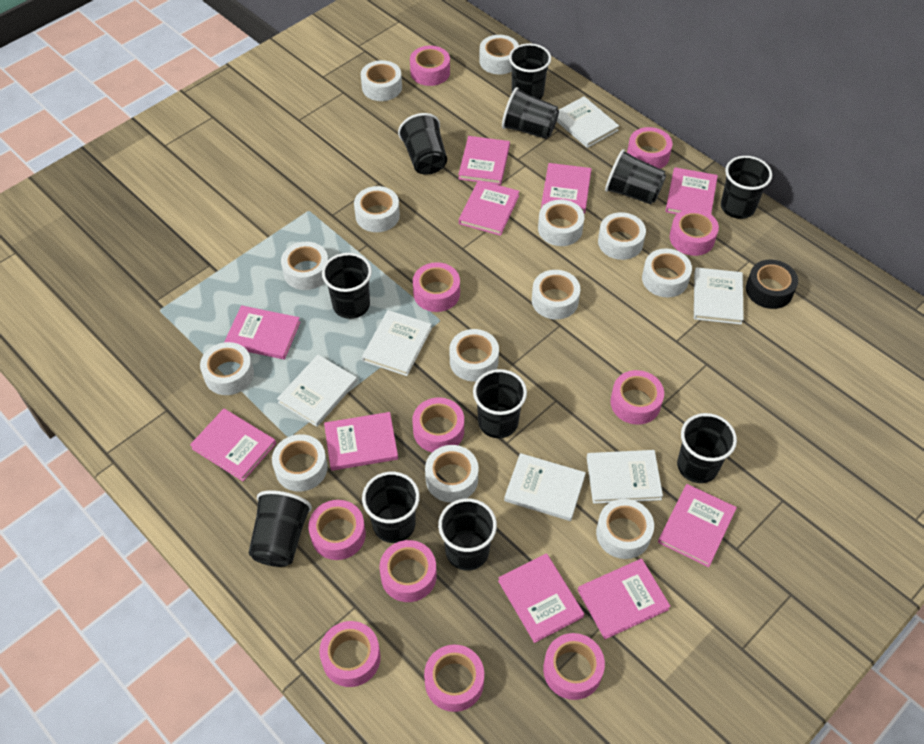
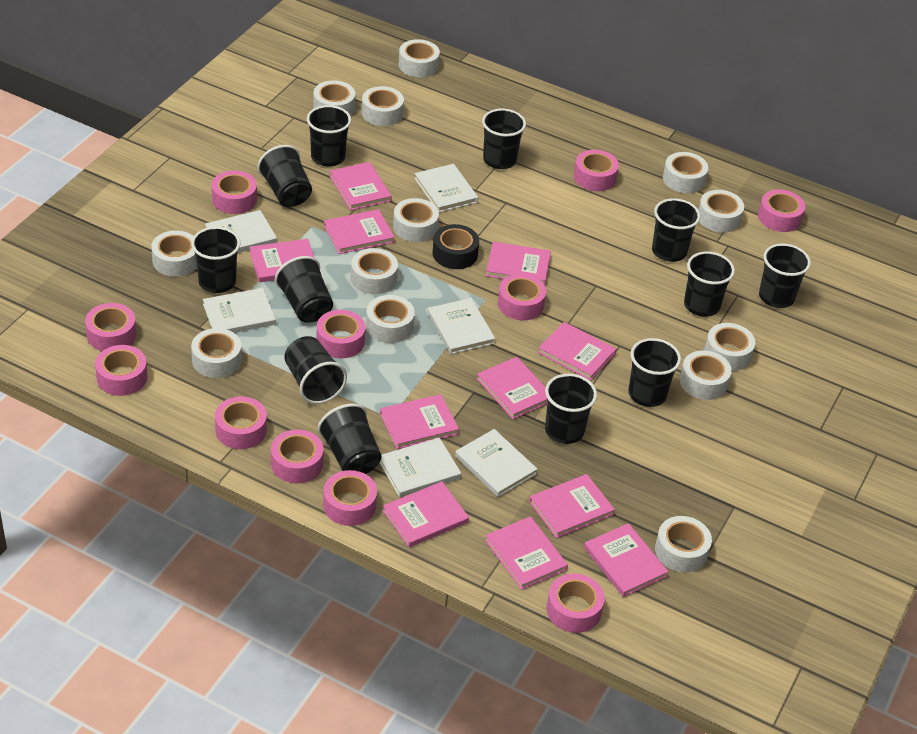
black cup: 11 -> 12
pink book: 10 -> 11

